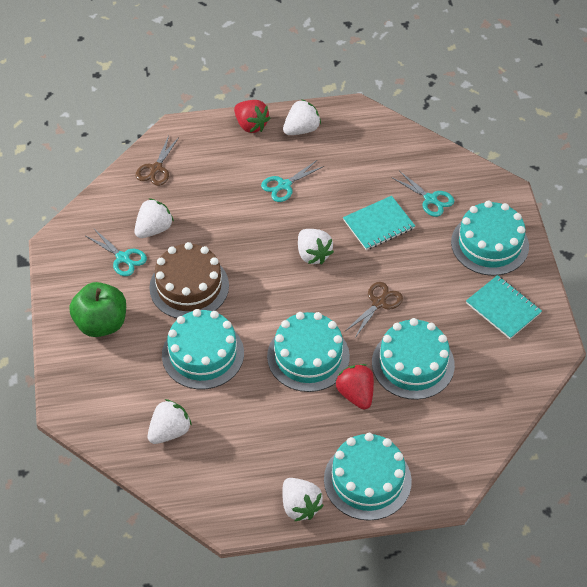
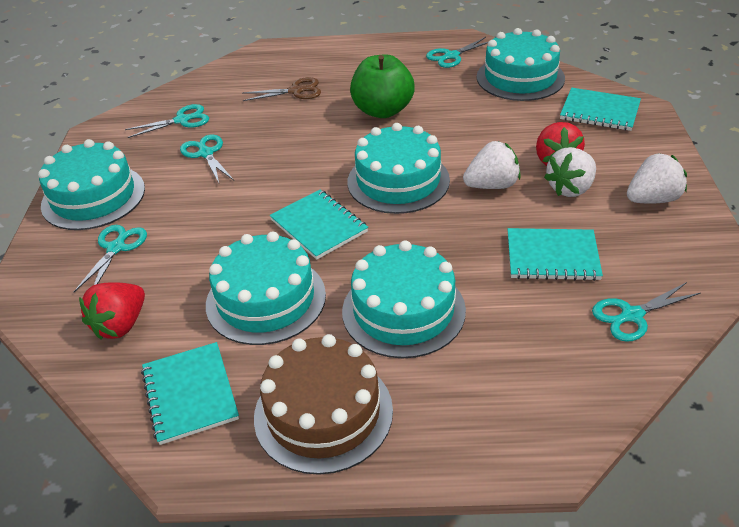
brown scissors: 2 -> 1
turquoise notebook: 2 -> 4
turquoise scissors: 3 -> 5
white strawberry: 5 -> 3

